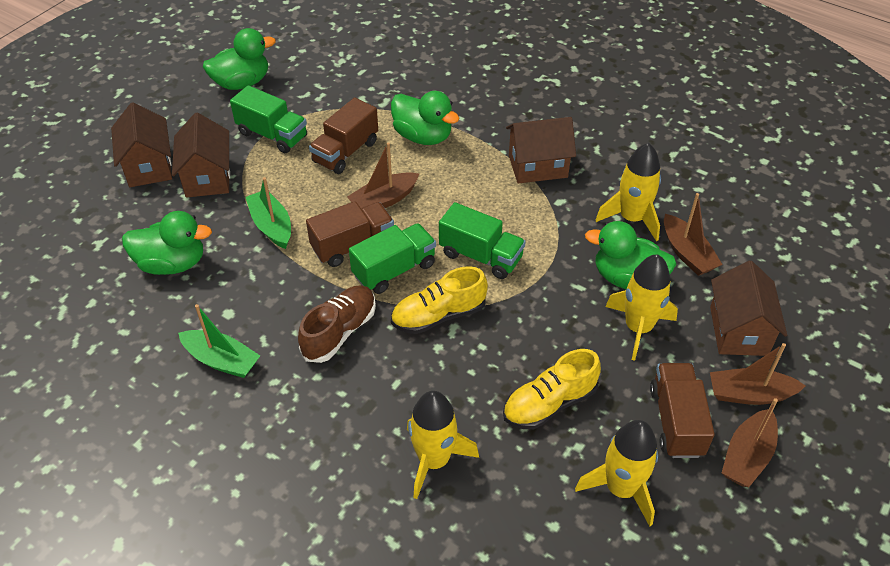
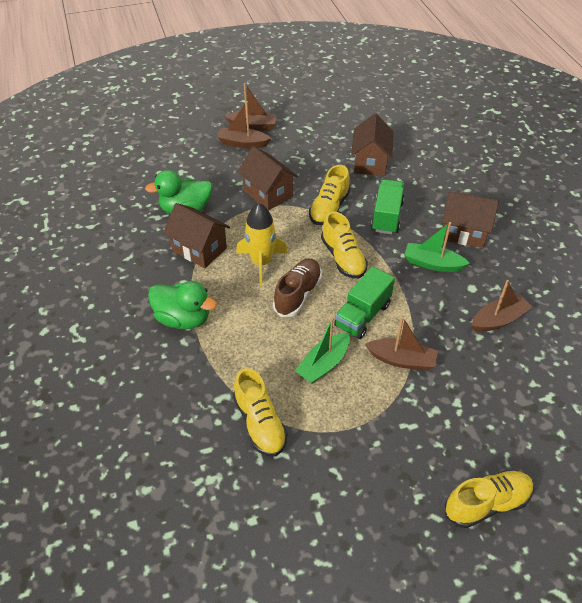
brown truck: 3 -> 0
green duck: 4 -> 2
green truck: 3 -> 2
yellow rocket: 4 -> 1
yellow shoe: 2 -> 4

